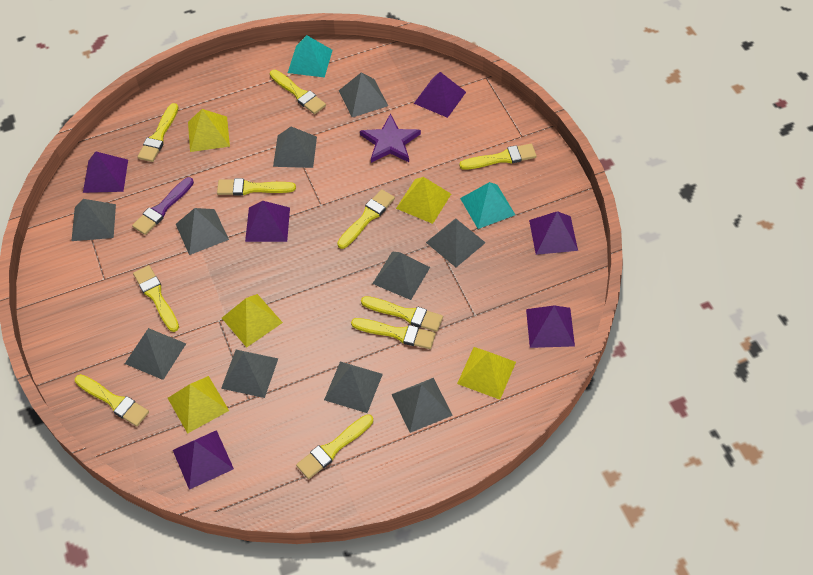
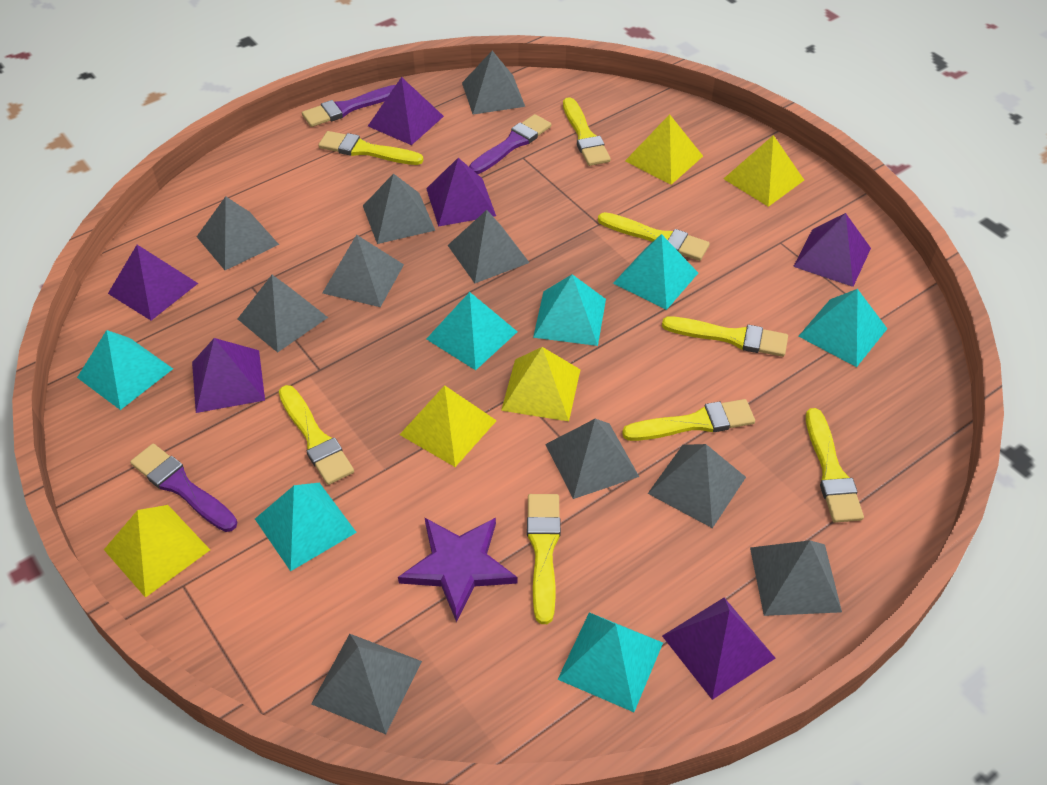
purple brush: 1 -> 3
turquoise pyramid: 2 -> 7
yellow brush: 10 -> 8

